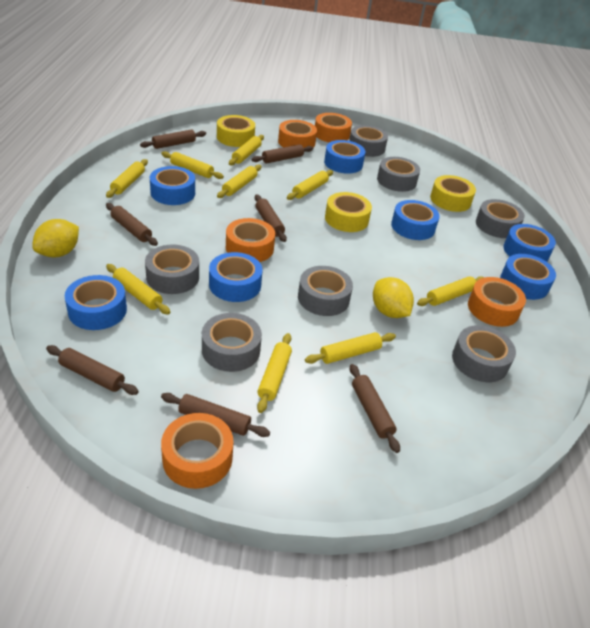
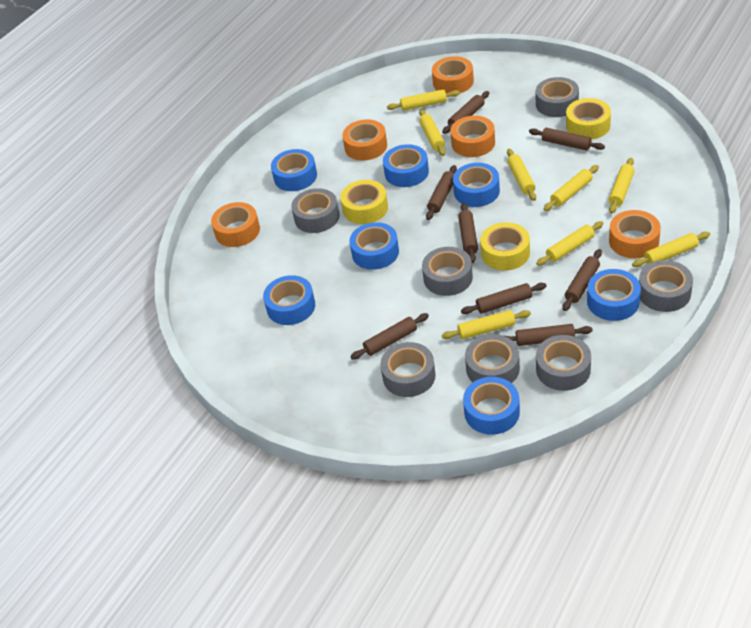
brown rolling pin: 7 -> 8
yellow lemon: 2 -> 0
yellow rolling pin: 9 -> 8

